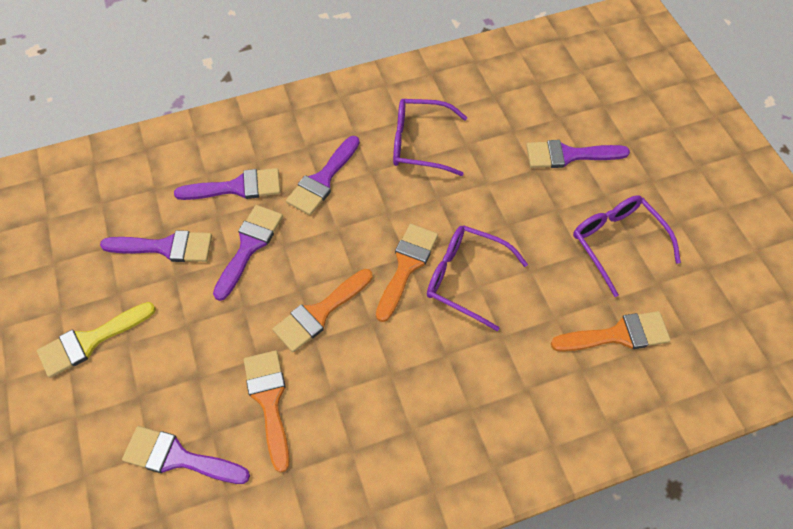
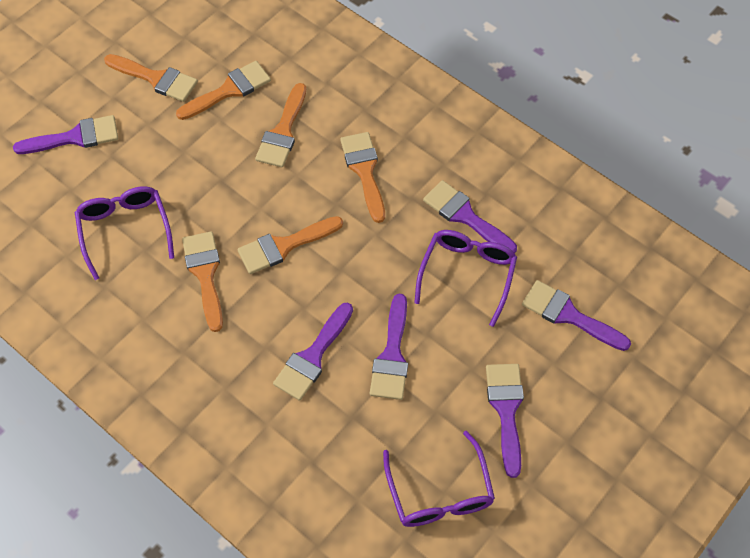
orange brush: 4 -> 6
yellow brush: 1 -> 0

